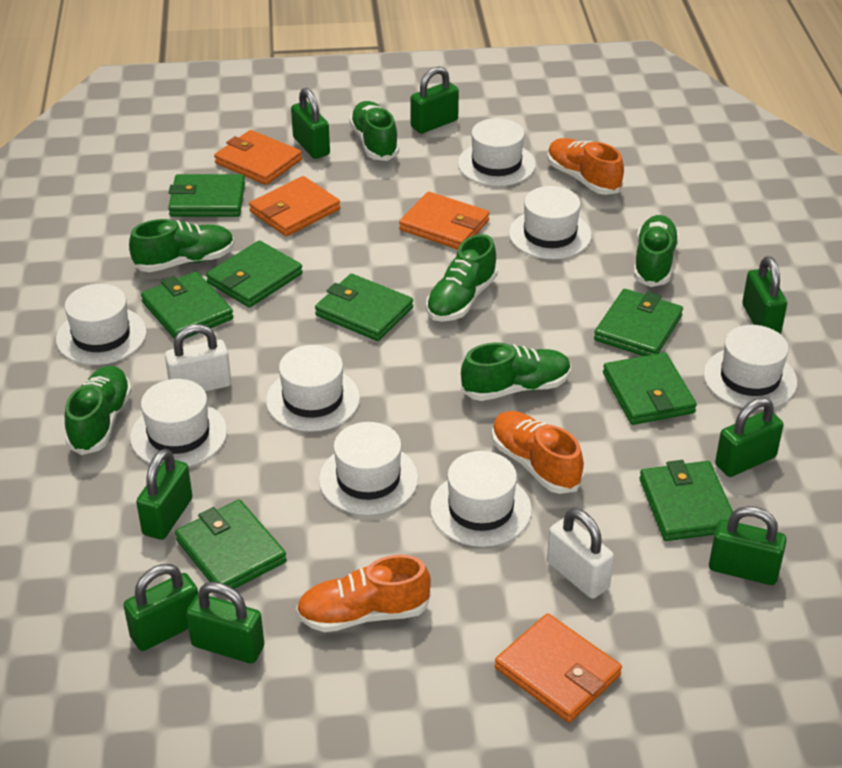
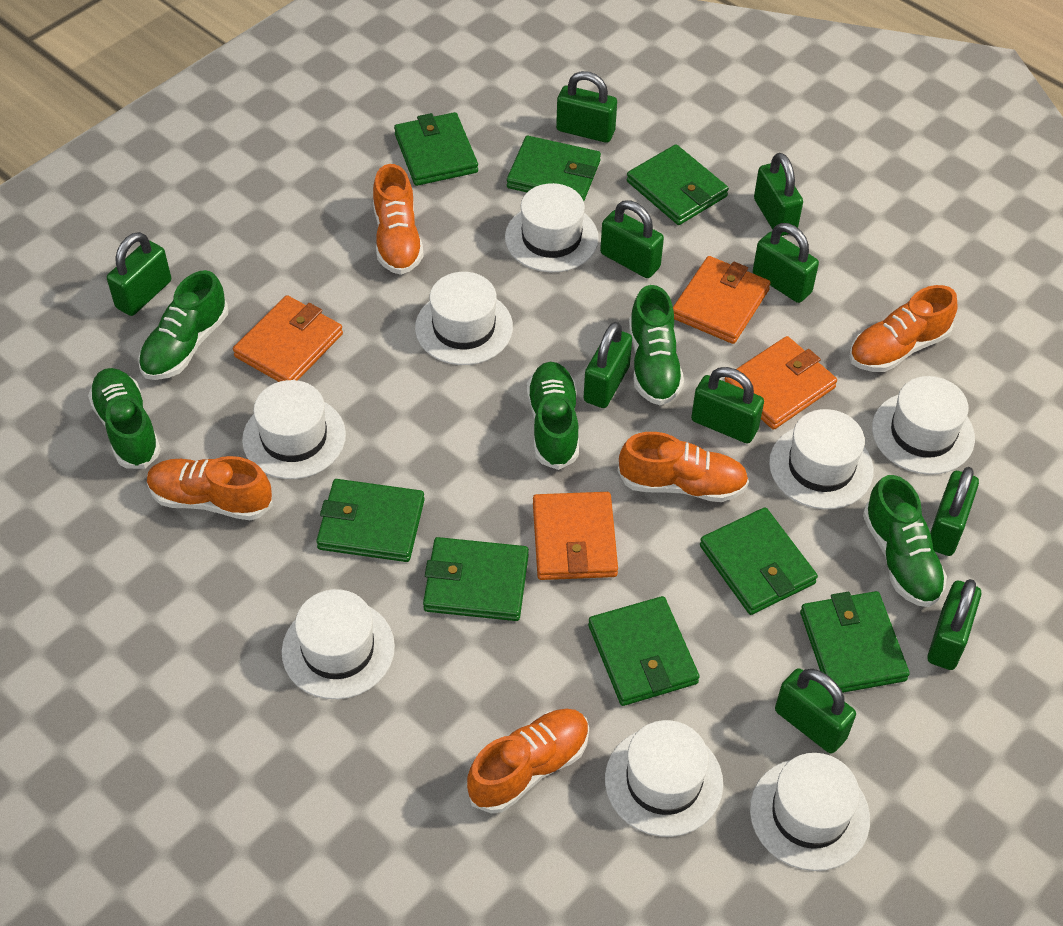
green padlock: 8 -> 10
green shoe: 6 -> 5
orange shoe: 3 -> 5
white padlock: 2 -> 0

